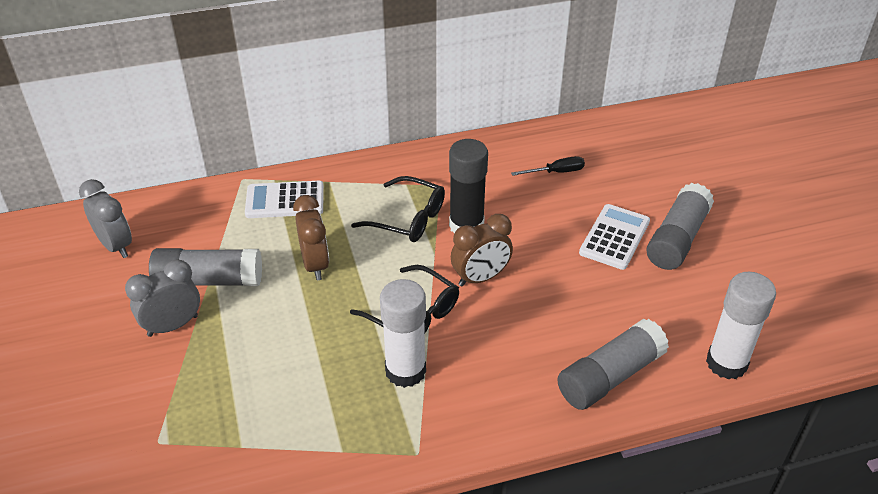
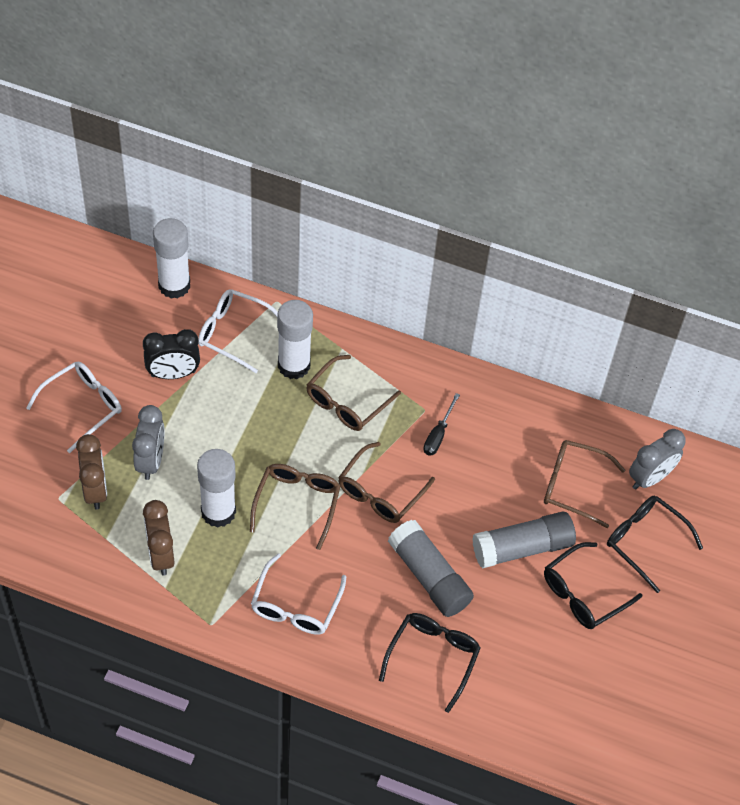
black clock: 0 -> 1
black glasses: 2 -> 3
black glue stick: 1 -> 0
brown glasses: 0 -> 4
grey glue stick: 3 -> 2
white calculator: 2 -> 0
white glasses: 0 -> 3
white glue stick: 2 -> 3

